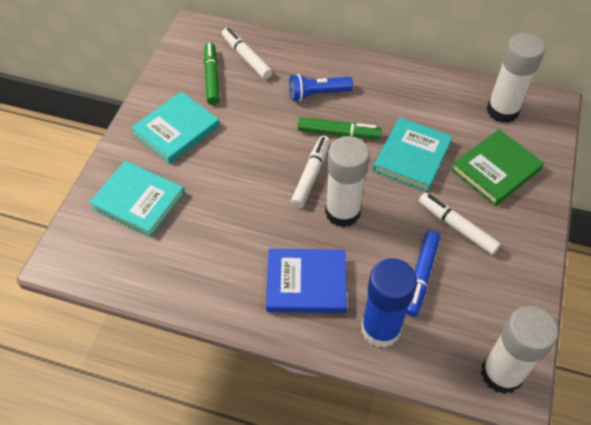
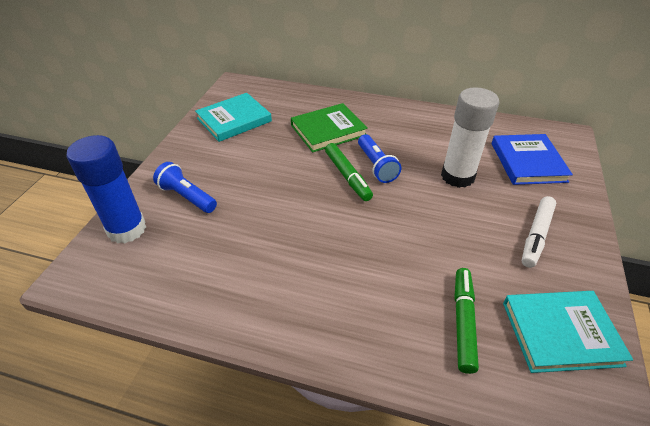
blue flashlight: 1 -> 2
blue marker: 1 -> 0
turquoise book: 3 -> 2
white glue stick: 3 -> 1
white marker: 3 -> 1

